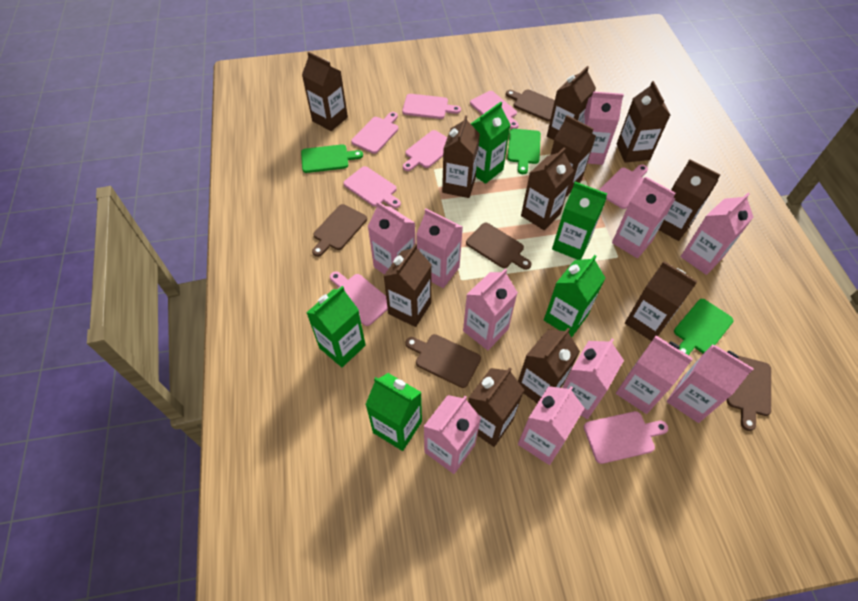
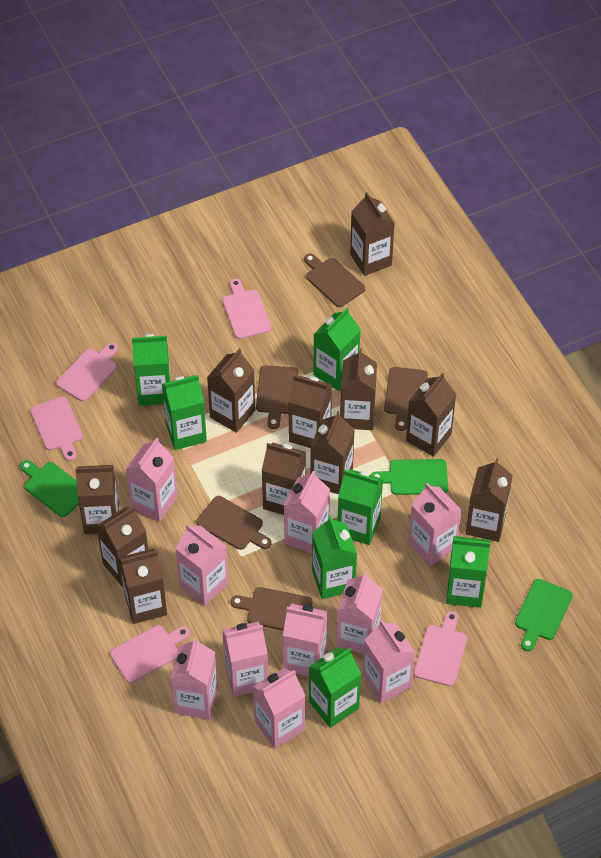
green carton: 5 -> 7
pink carton: 11 -> 10
pink cutting board: 8 -> 5

